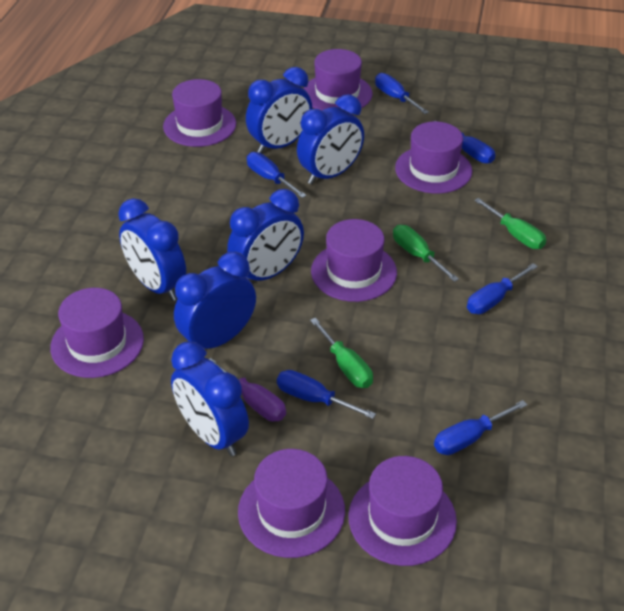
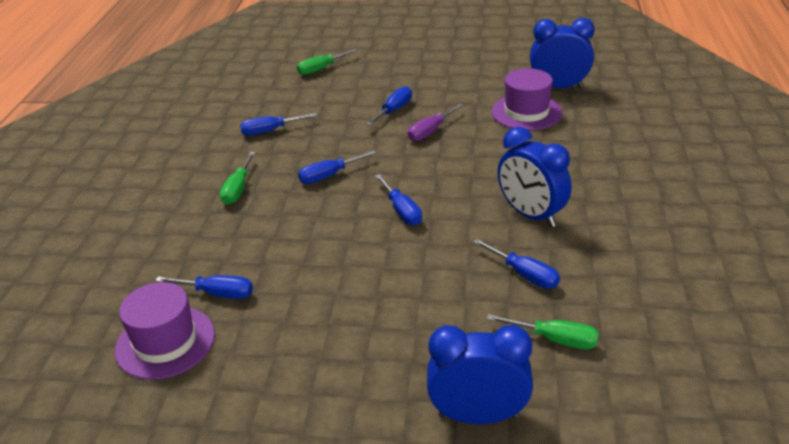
blue clock: 6 -> 3
purple hat: 7 -> 2

